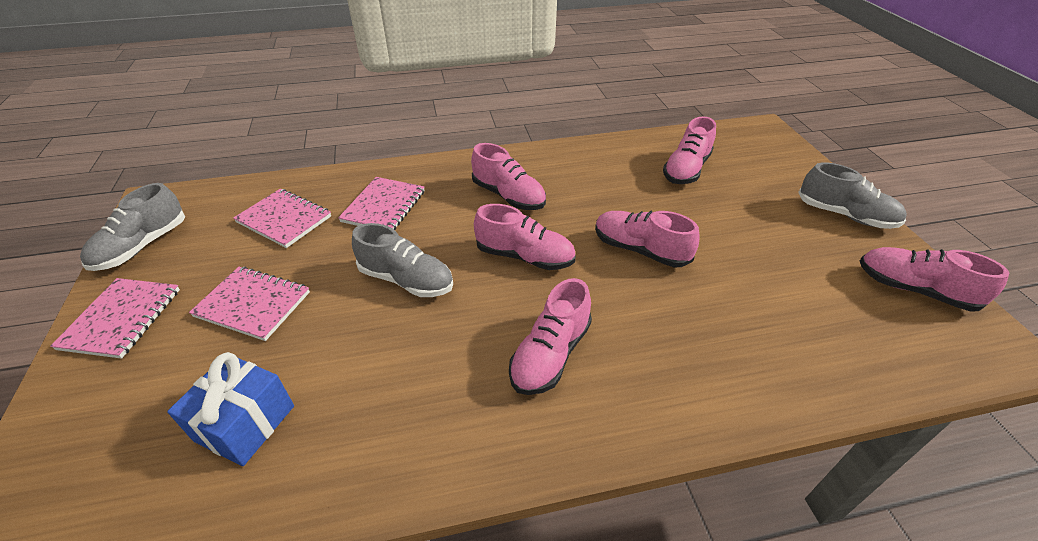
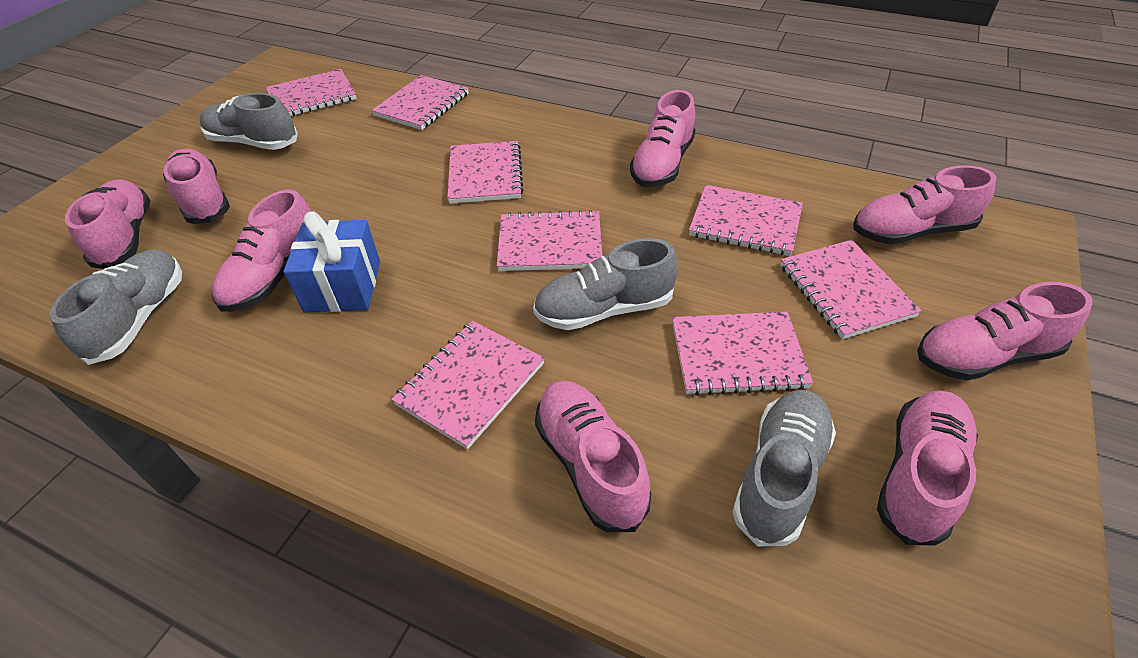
grey shoe: 3 -> 4
pink notebook: 4 -> 8
pink shoe: 6 -> 8

